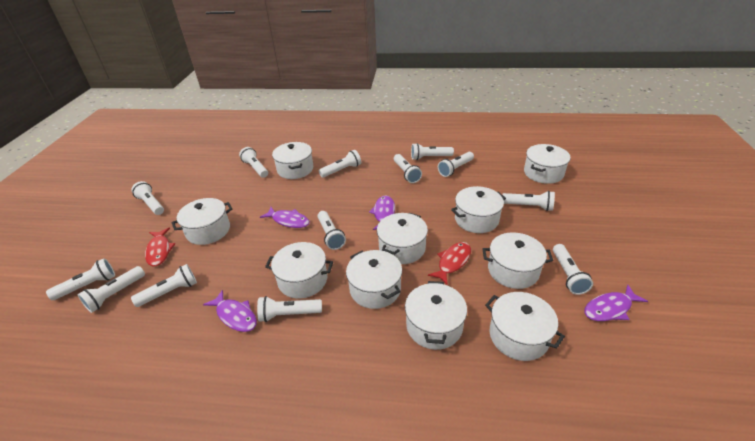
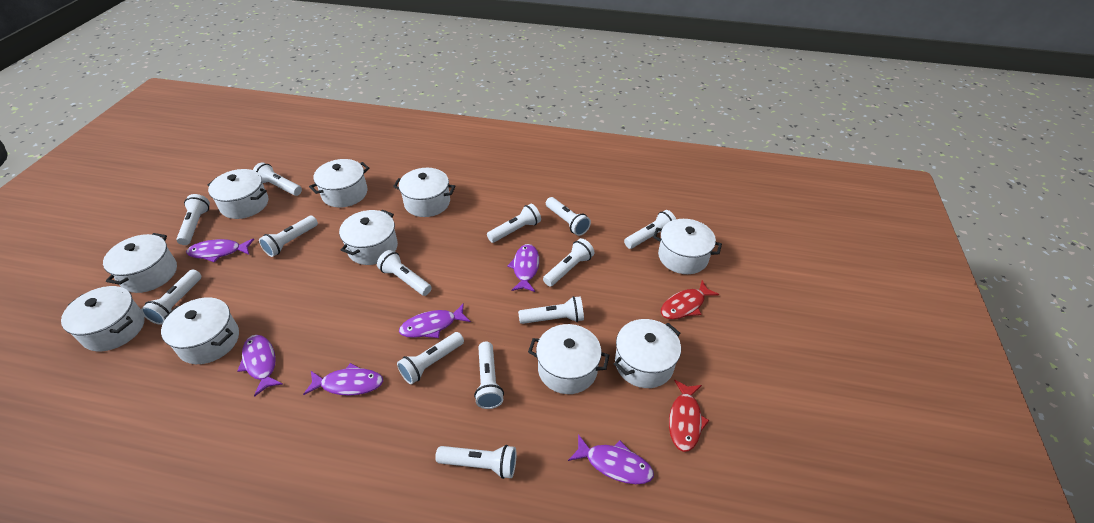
purple fish: 4 -> 6

